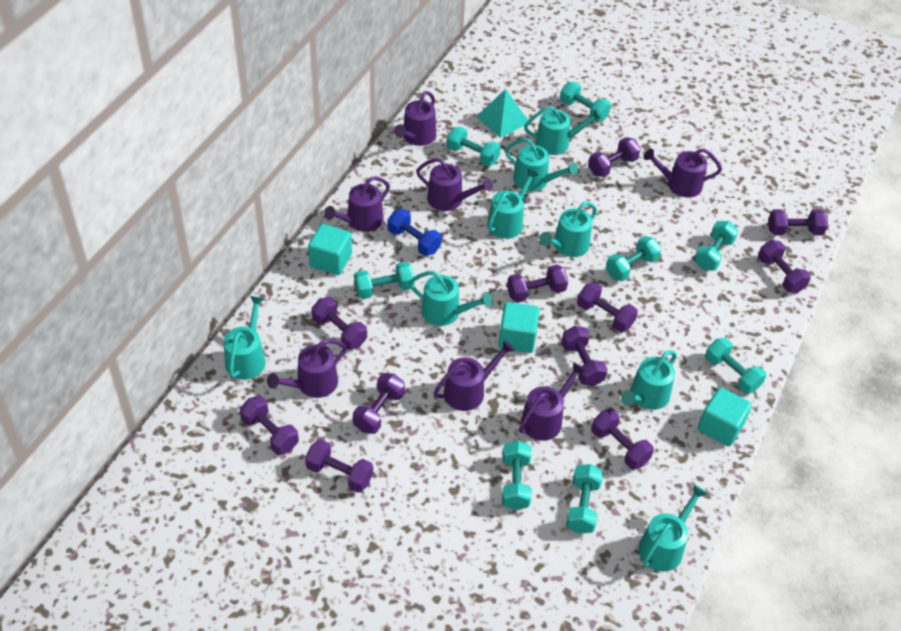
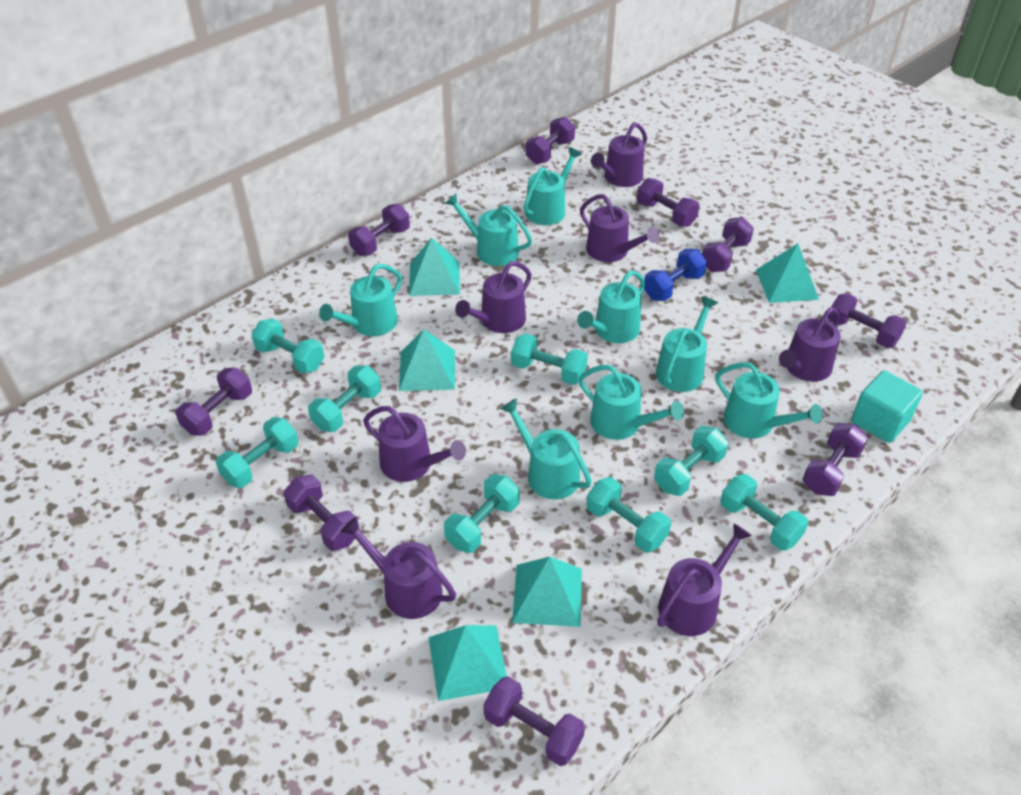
purple dumbbell: 11 -> 9
turquoise cube: 3 -> 1
turquoise pyramid: 1 -> 5

